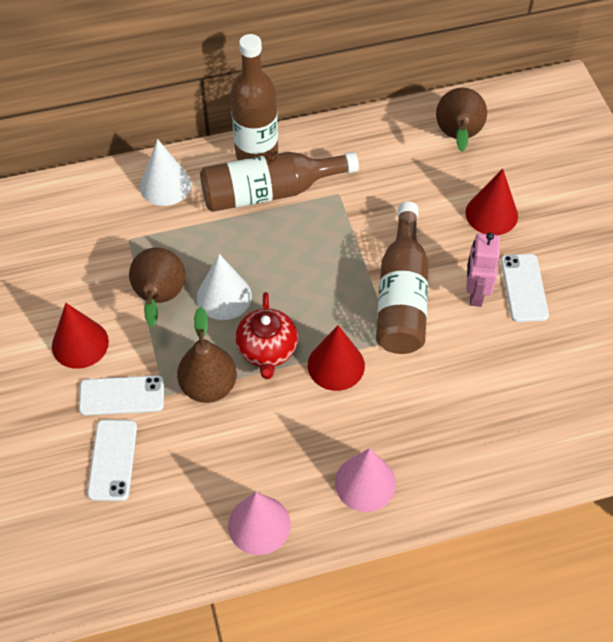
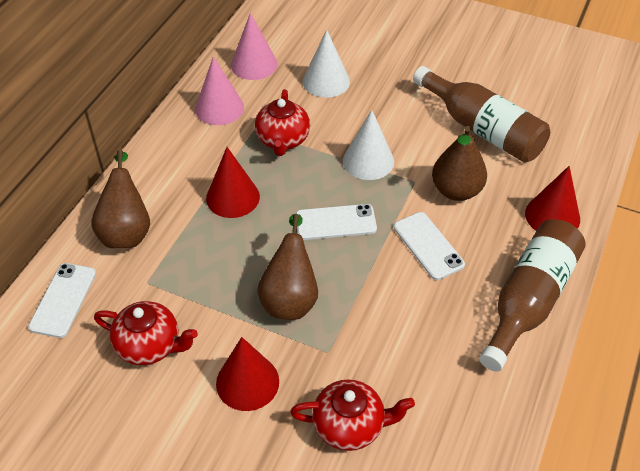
brown bottle: 3 -> 2
pink robot: 1 -> 0
red teapot: 1 -> 3

